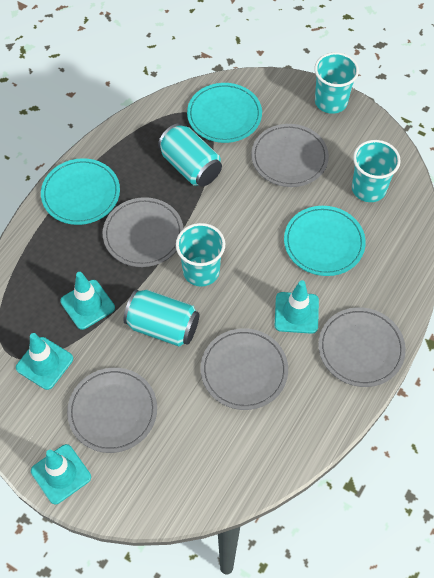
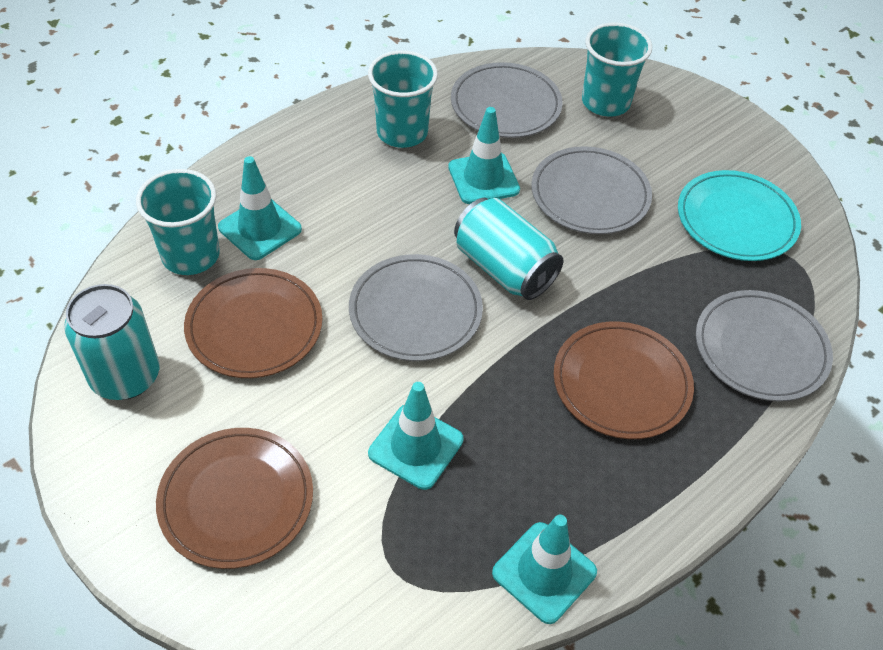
brown plate: 0 -> 3
grey plate: 5 -> 4
turquoise plate: 3 -> 1

